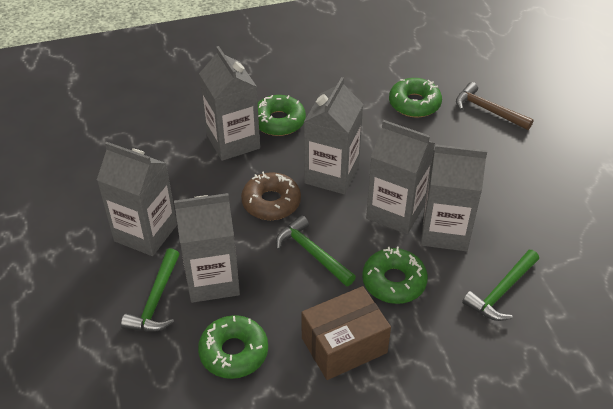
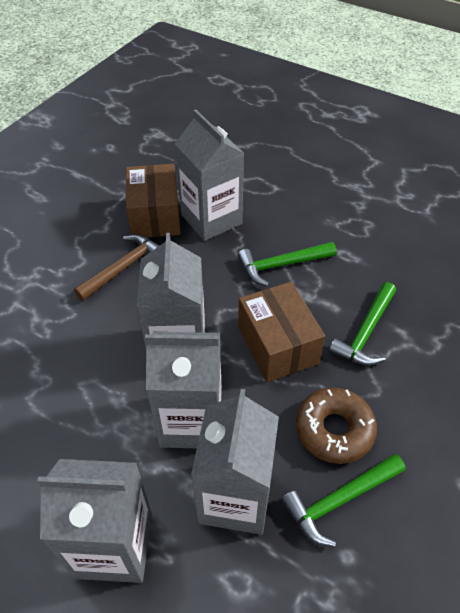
brown box: 1 -> 2
green donut: 4 -> 0
grey carton: 6 -> 5

